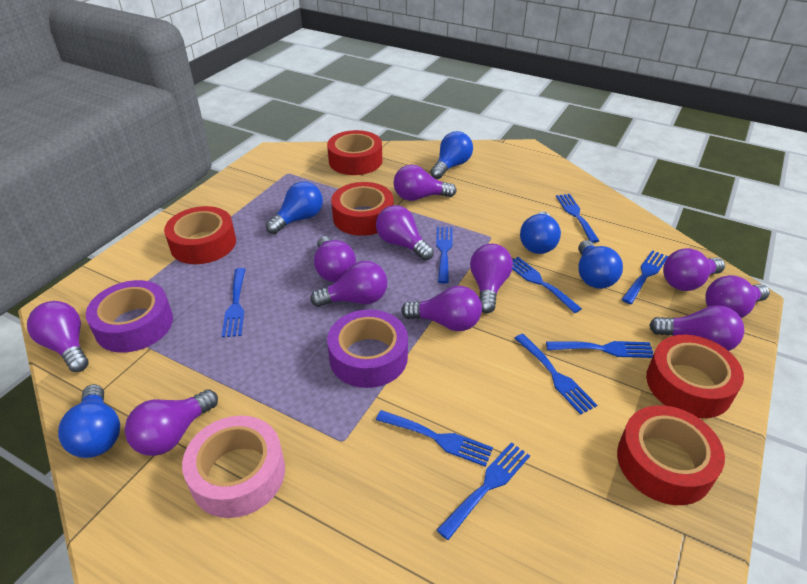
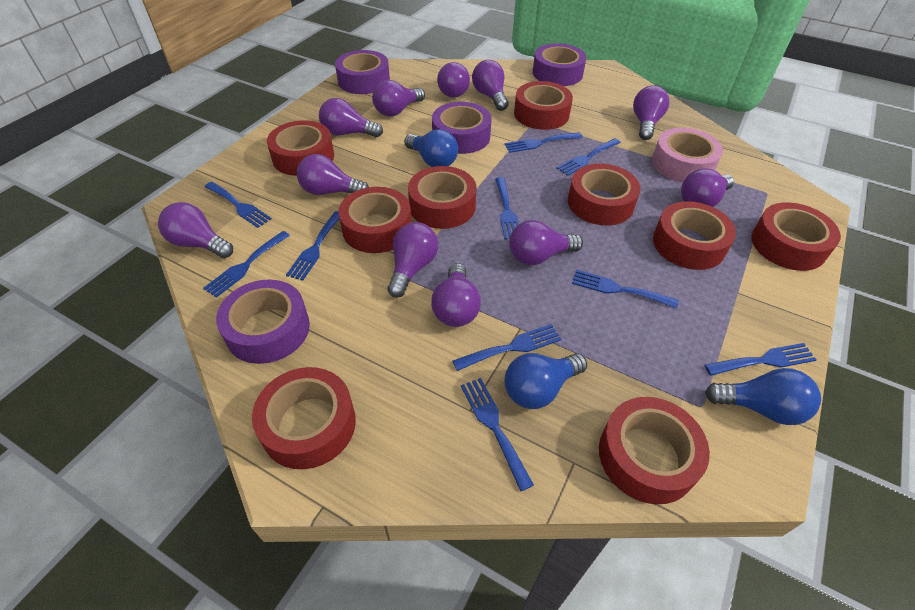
blue fork: 9 -> 10
blue light bulb: 5 -> 3
purple tape: 2 -> 4
red tape: 5 -> 9

